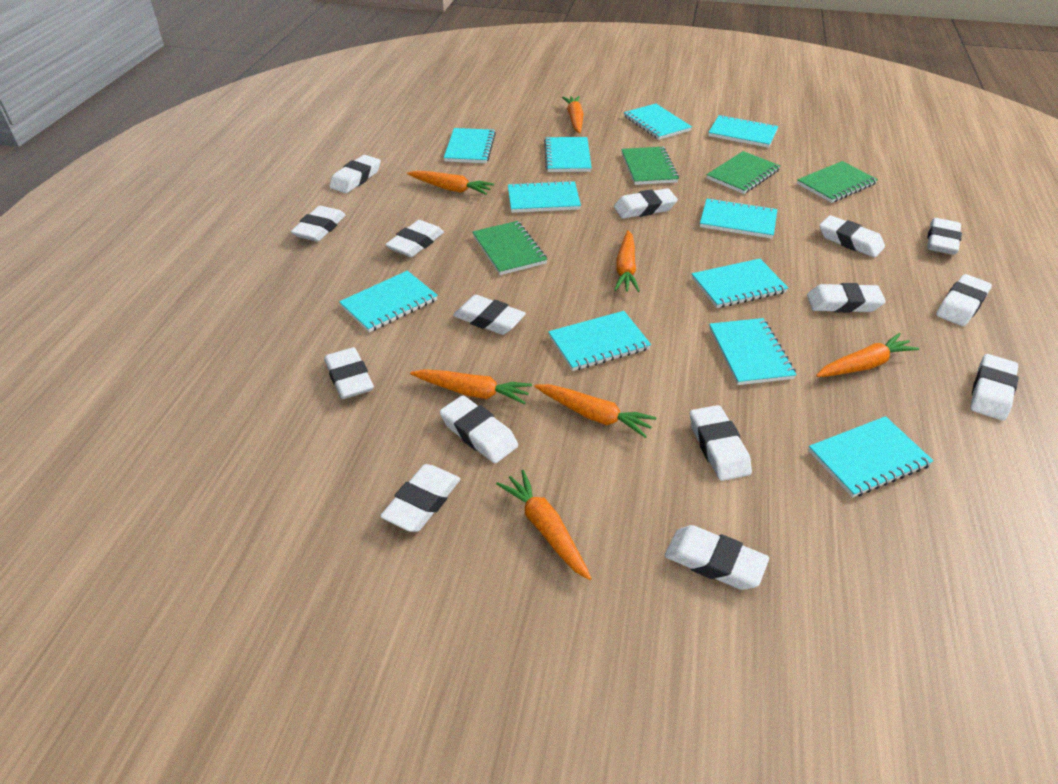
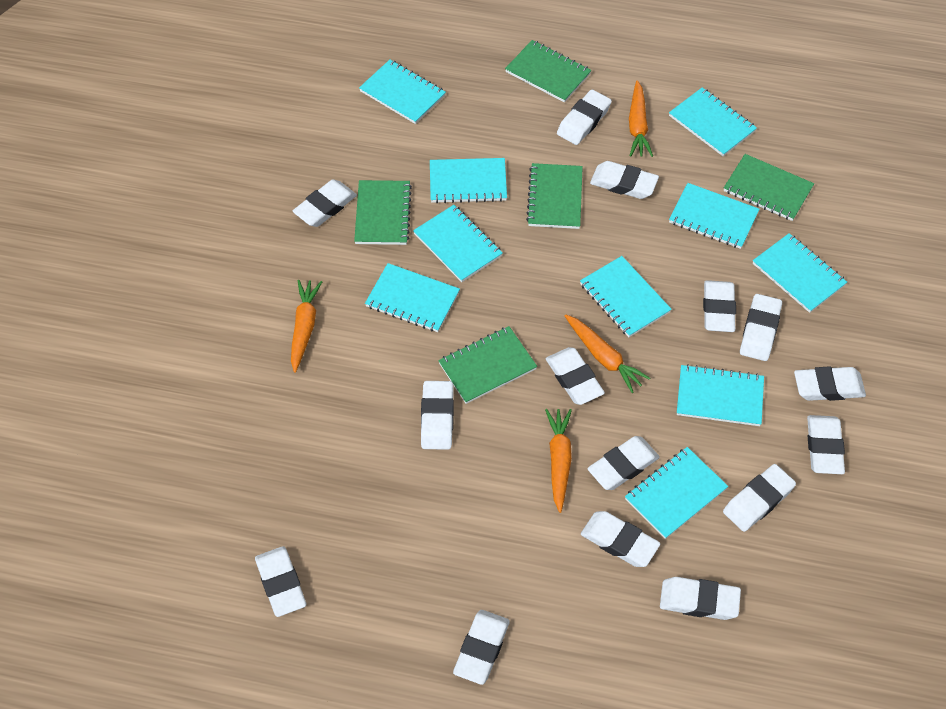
green notebook: 4 -> 5
orange carrot: 7 -> 4
turquoise notebook: 11 -> 10

